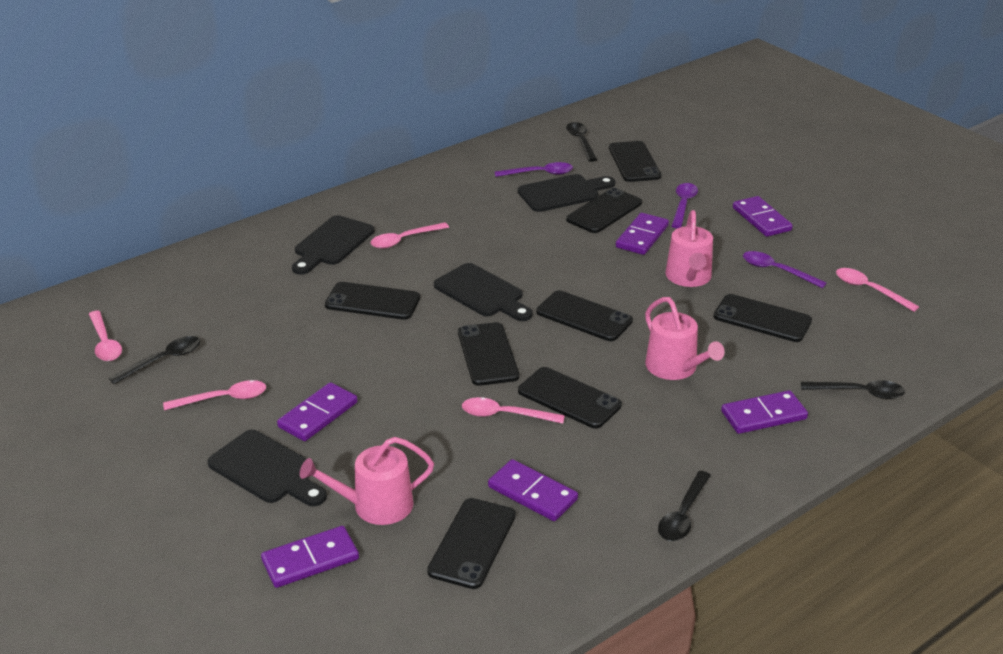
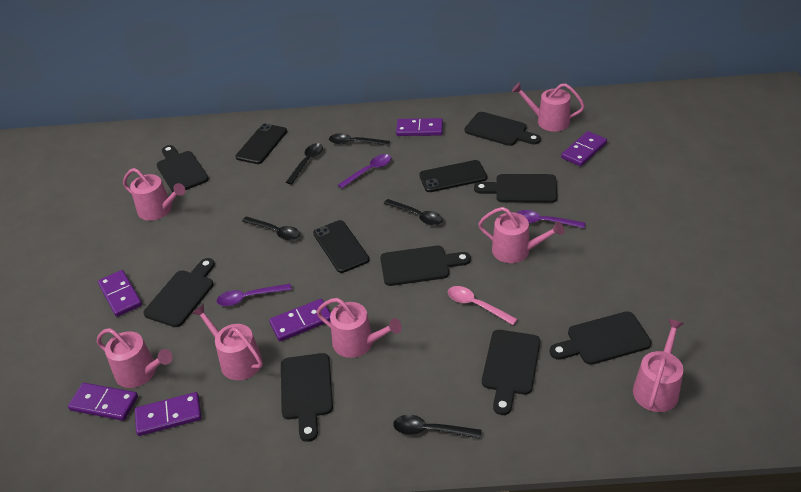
black cutting board: 4 -> 8
black phone: 8 -> 3
black spoon: 4 -> 5
pink spoon: 5 -> 1
pink watering can: 3 -> 7

